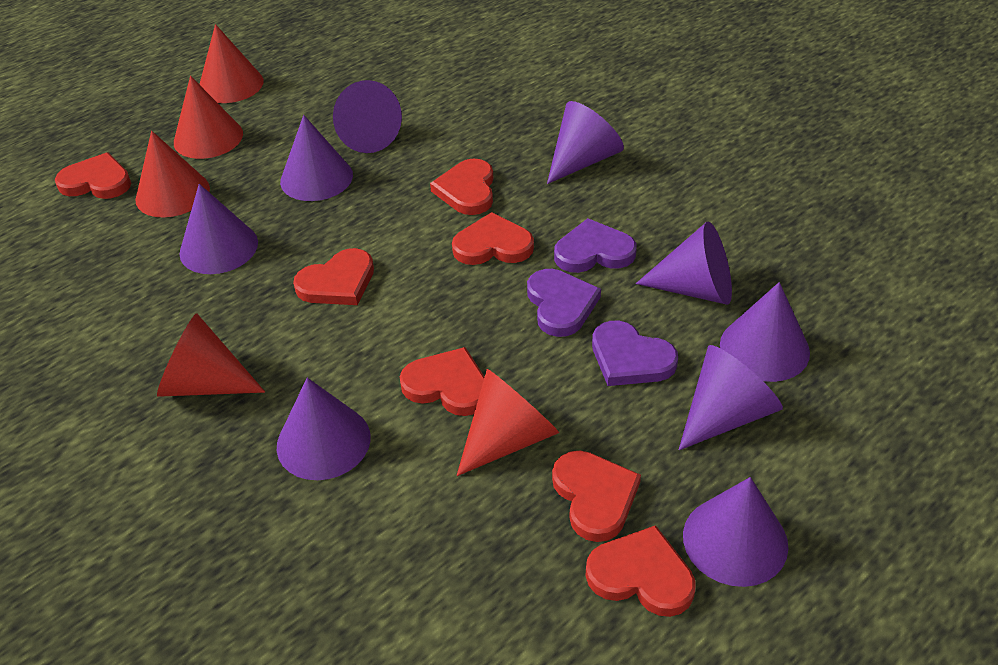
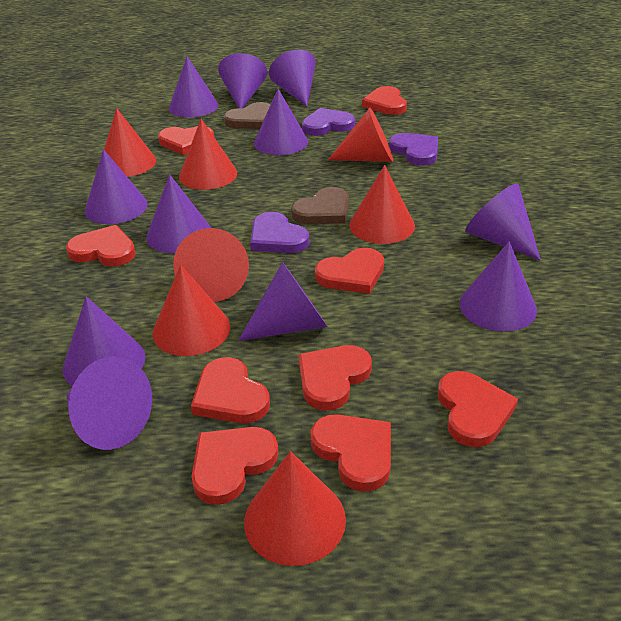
brown heart: 0 -> 2
purple cone: 9 -> 11
red cone: 5 -> 7
red heart: 7 -> 9

